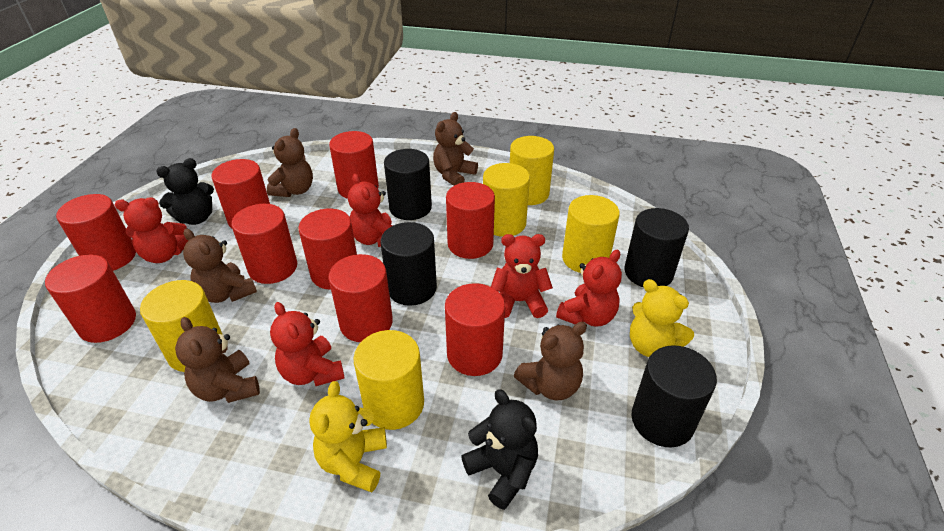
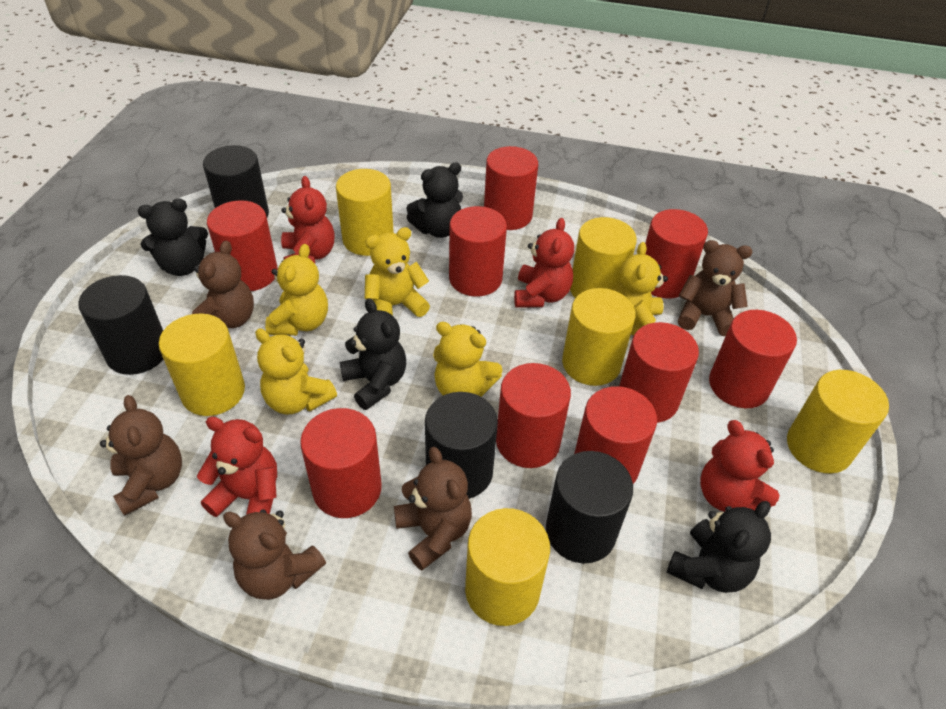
black teddy bear: 2 -> 4
red teddy bear: 5 -> 4
yellow cylinder: 5 -> 6
yellow teddy bear: 2 -> 5

